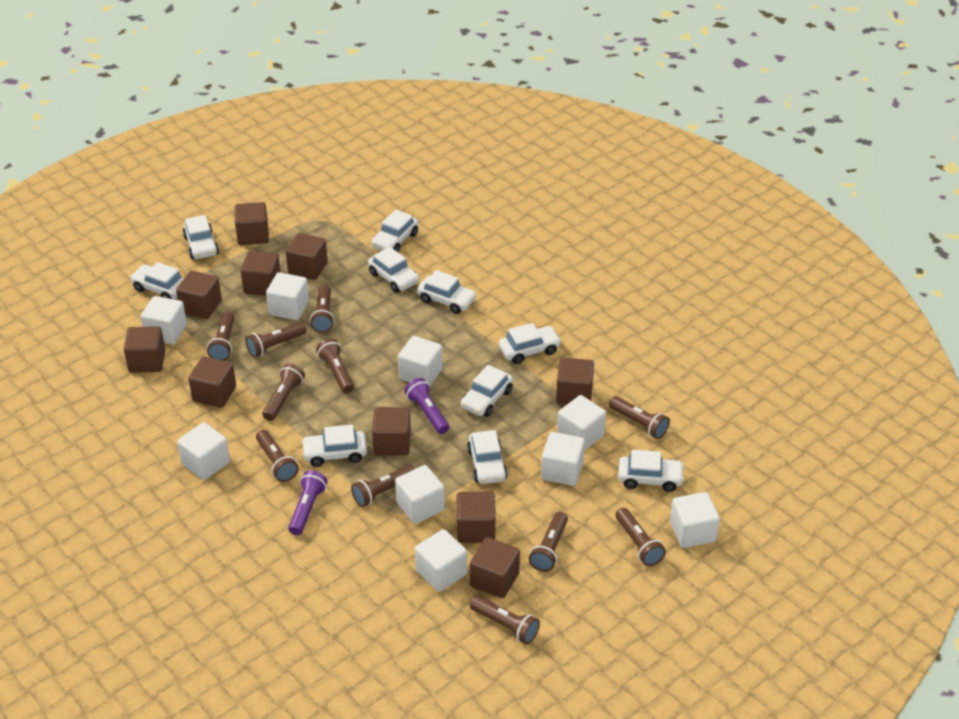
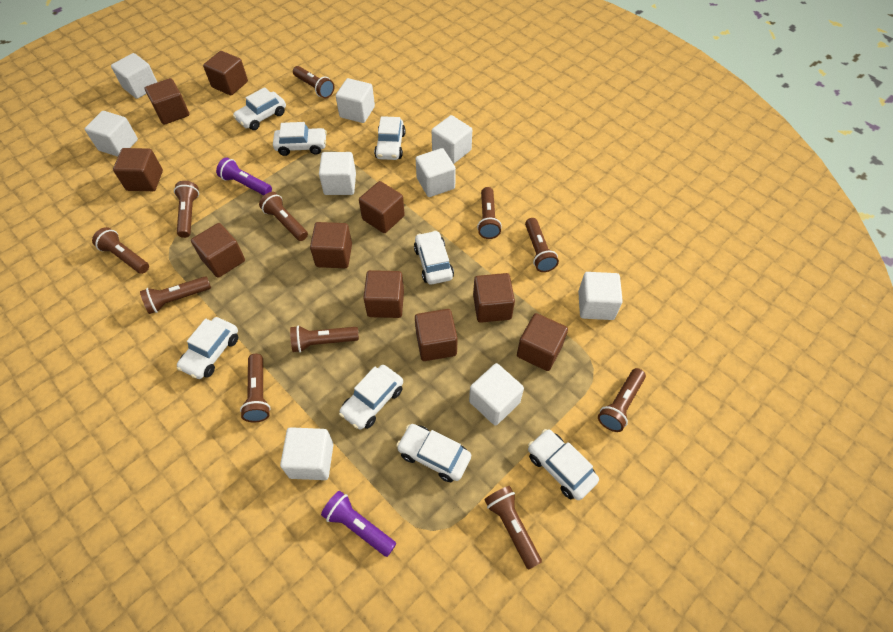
white car: 10 -> 8

